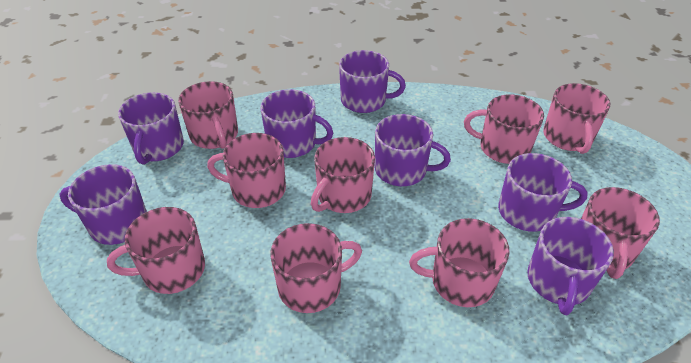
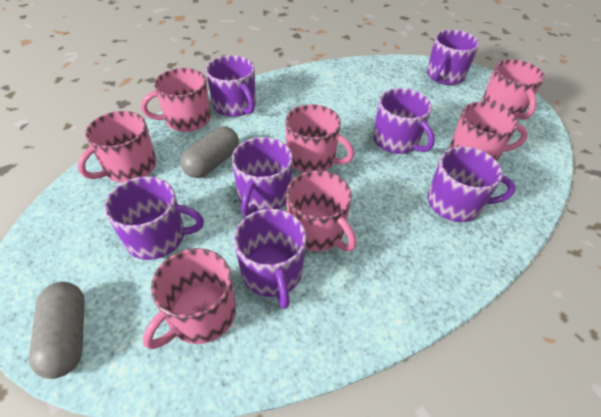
grey capsule: 0 -> 2
pink mug: 9 -> 7

